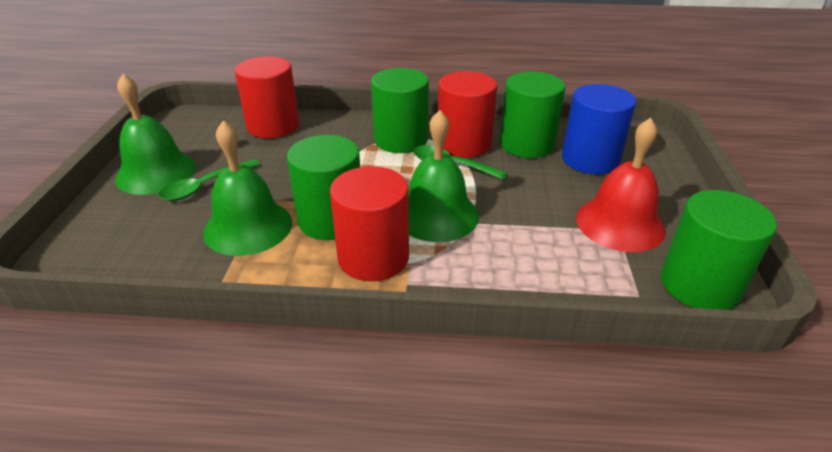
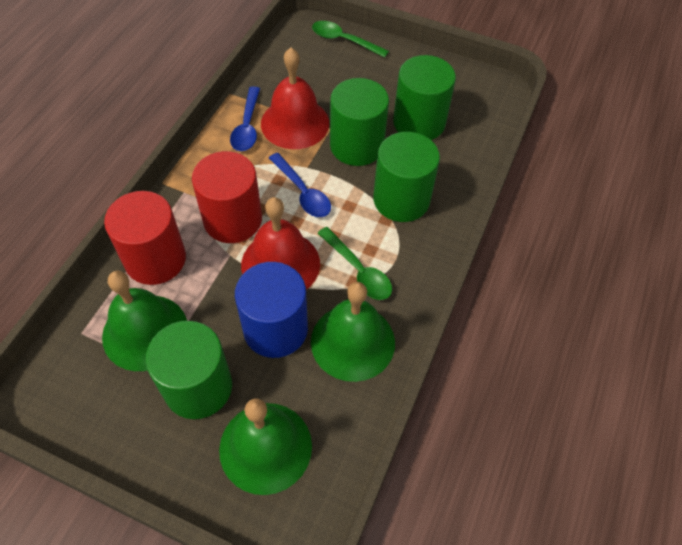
blue spoon: 0 -> 2
red bell: 1 -> 2
red cylinder: 3 -> 2

